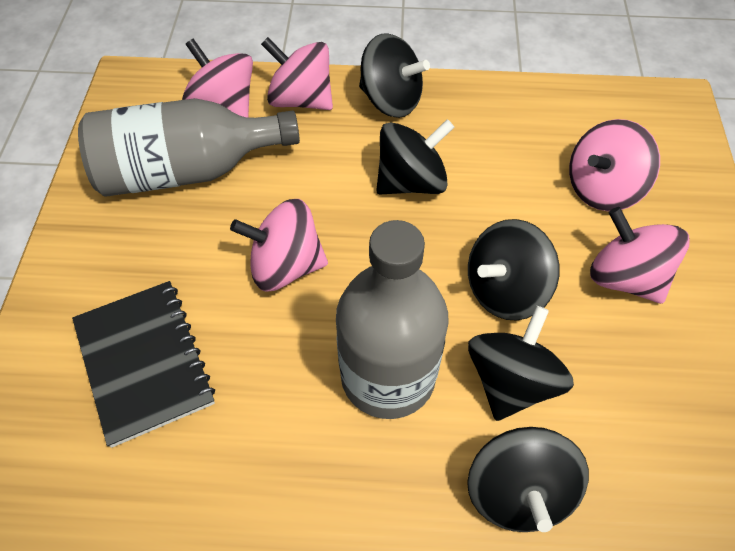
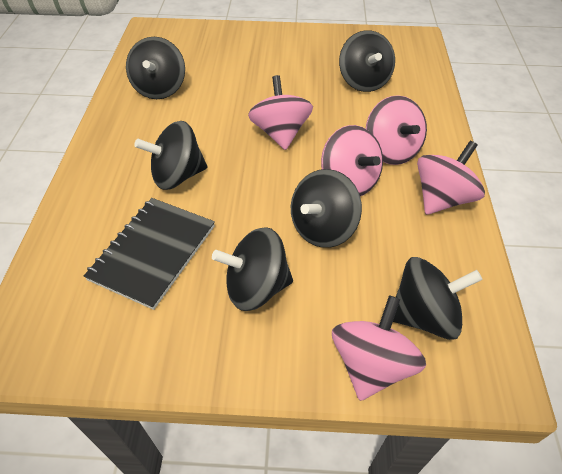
black spinning top: 5 -> 6
grey bottle: 2 -> 0

